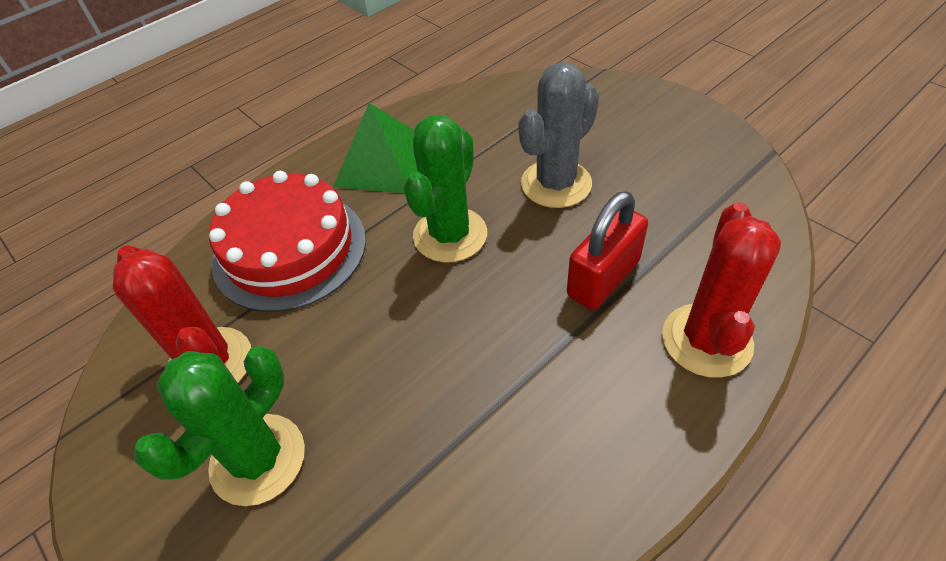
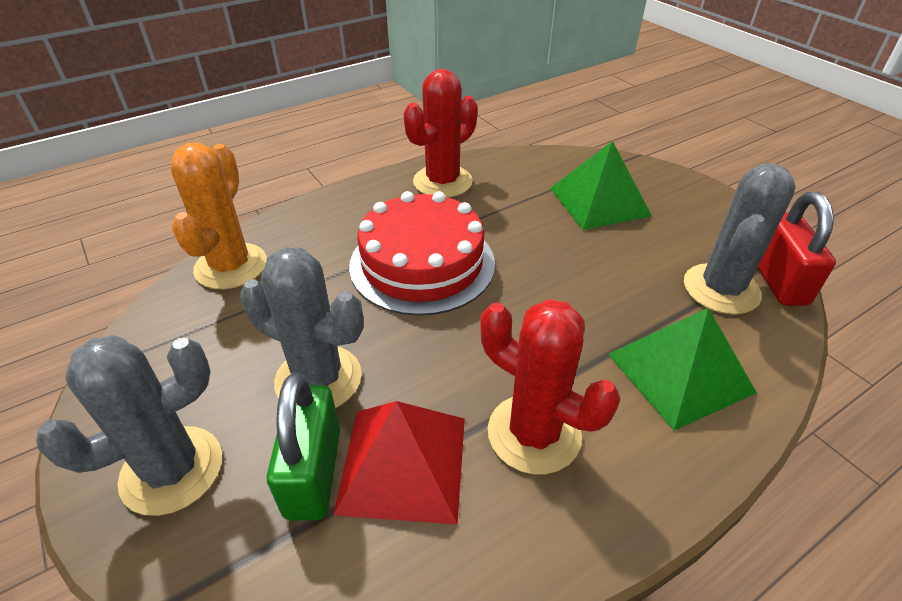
green cactus: 2 -> 0
green padlock: 0 -> 1
green pyramid: 1 -> 2
grey cactus: 1 -> 3
orange cactus: 0 -> 1
red pyramid: 0 -> 1

